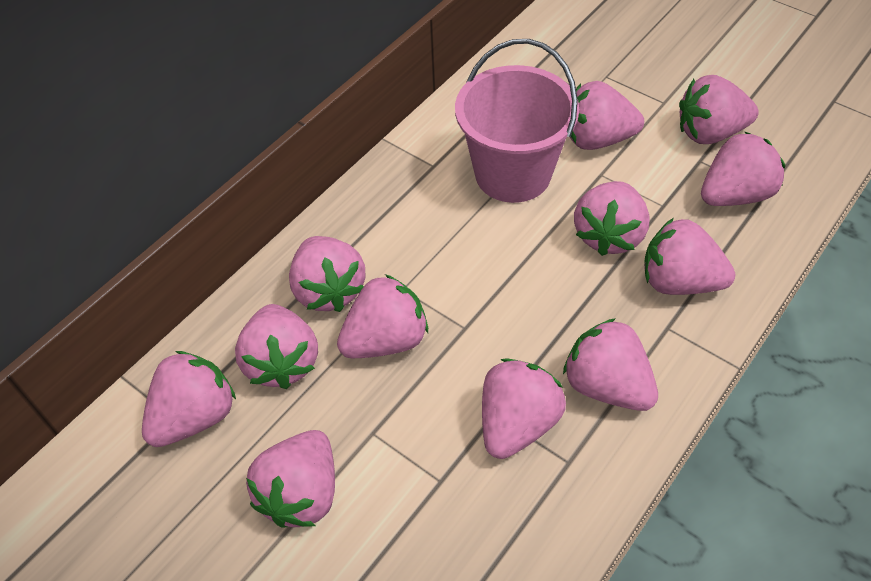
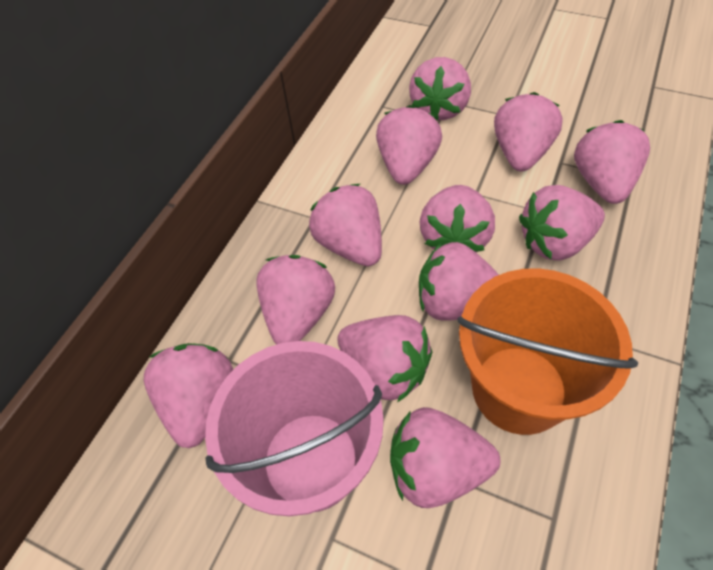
orange bucket: 0 -> 1

